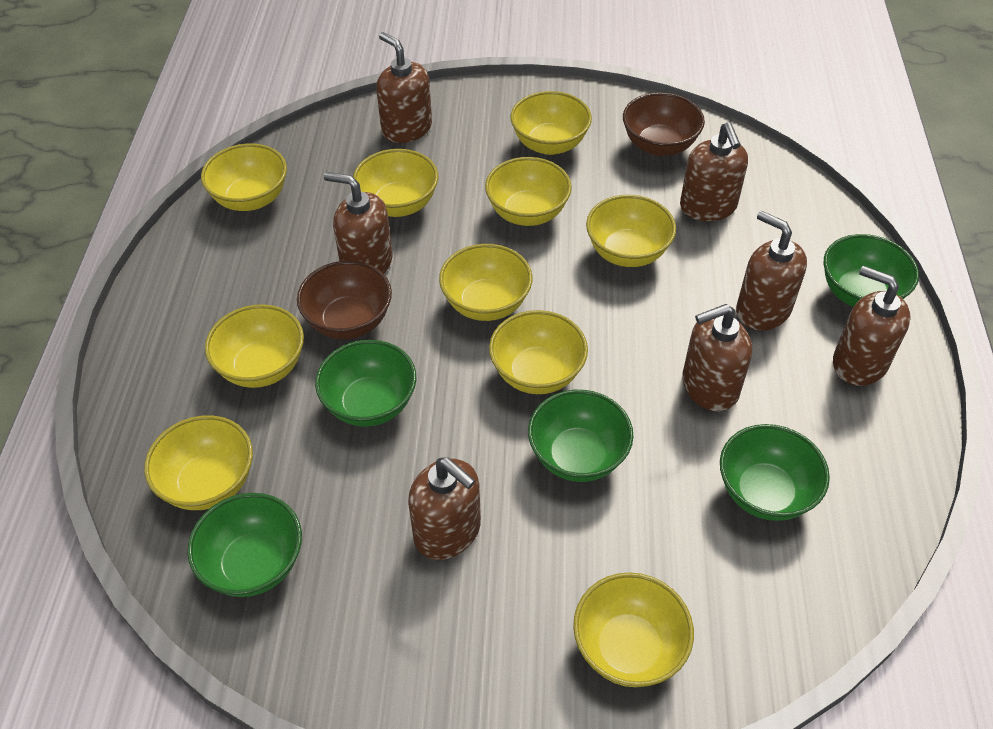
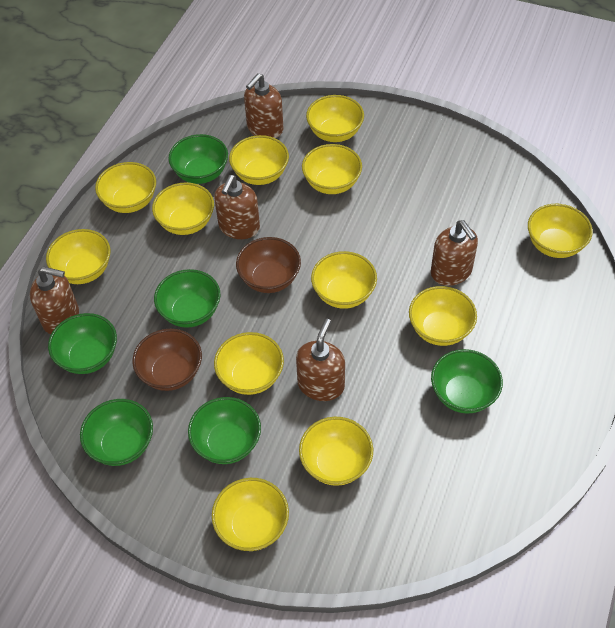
brown soap dispenser: 7 -> 5
green bowl: 5 -> 6
yellow bowl: 10 -> 12

